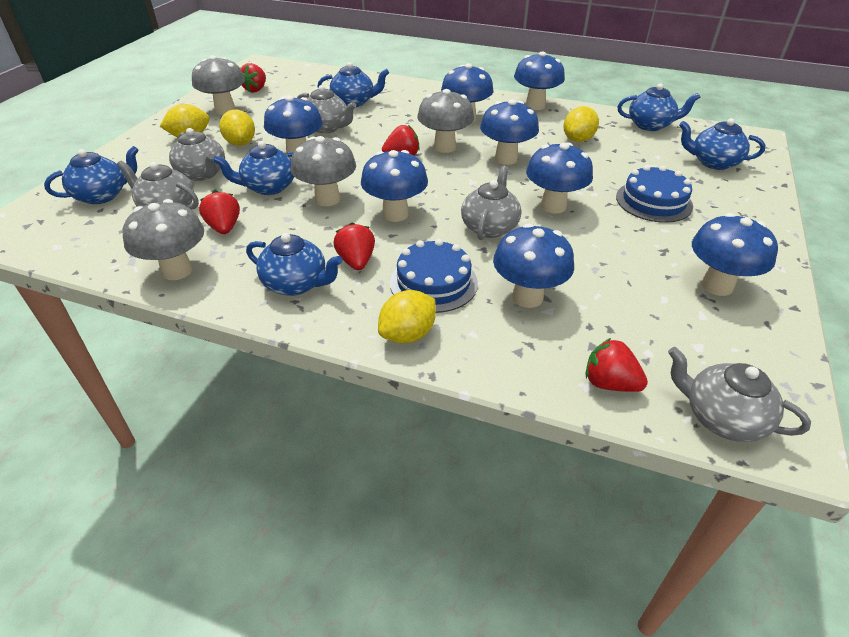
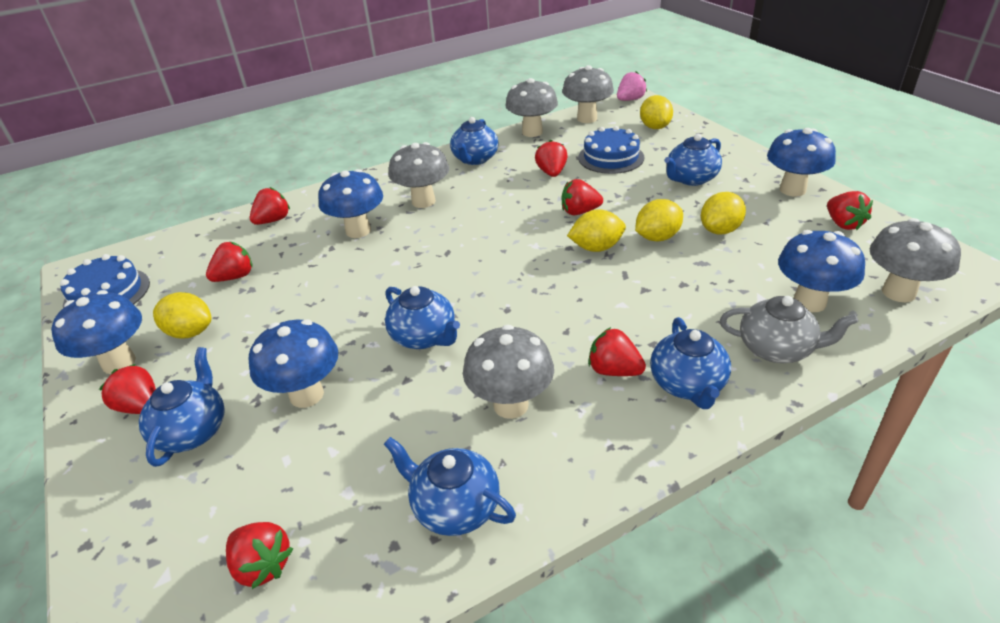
blue mushroom: 8 -> 5
grey mushroom: 4 -> 5
grey teapot: 5 -> 1
pink strawberry: 0 -> 1
red strawberry: 5 -> 8
yellow lemon: 4 -> 5

